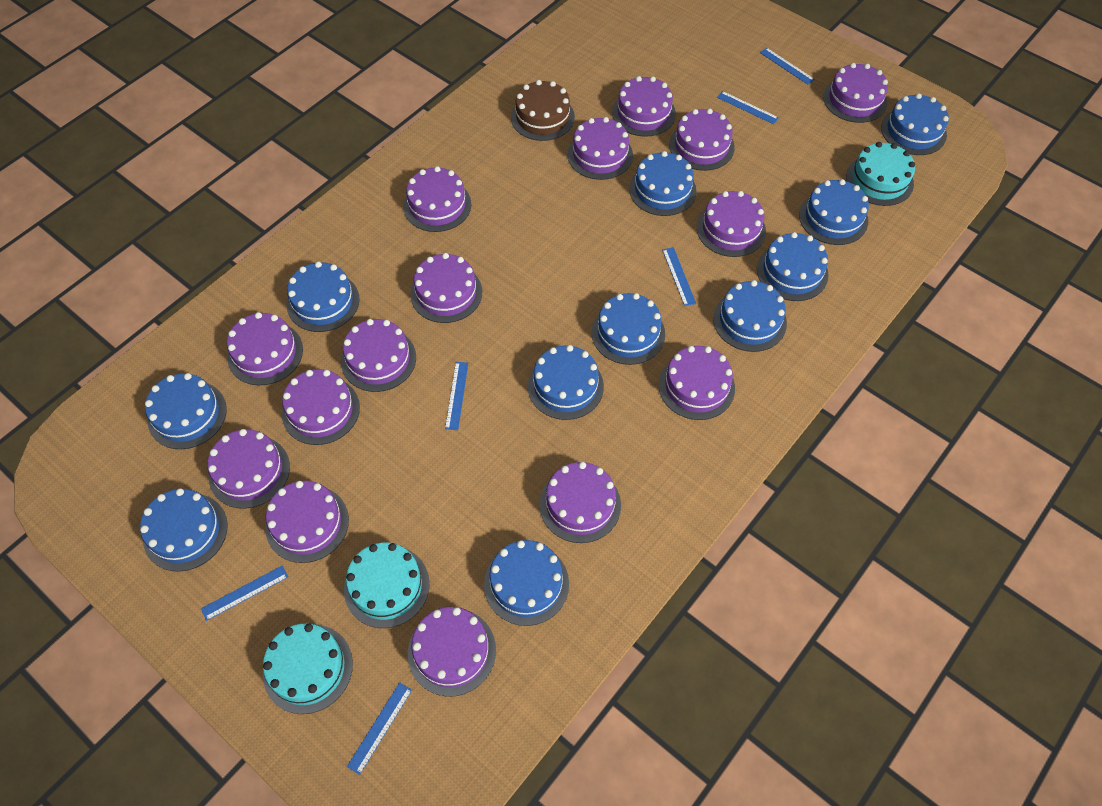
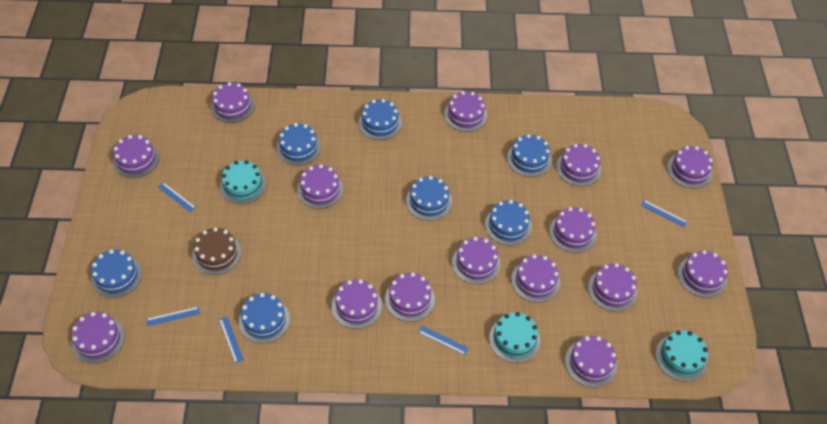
blue cake: 11 -> 7
blue ruler: 6 -> 5

